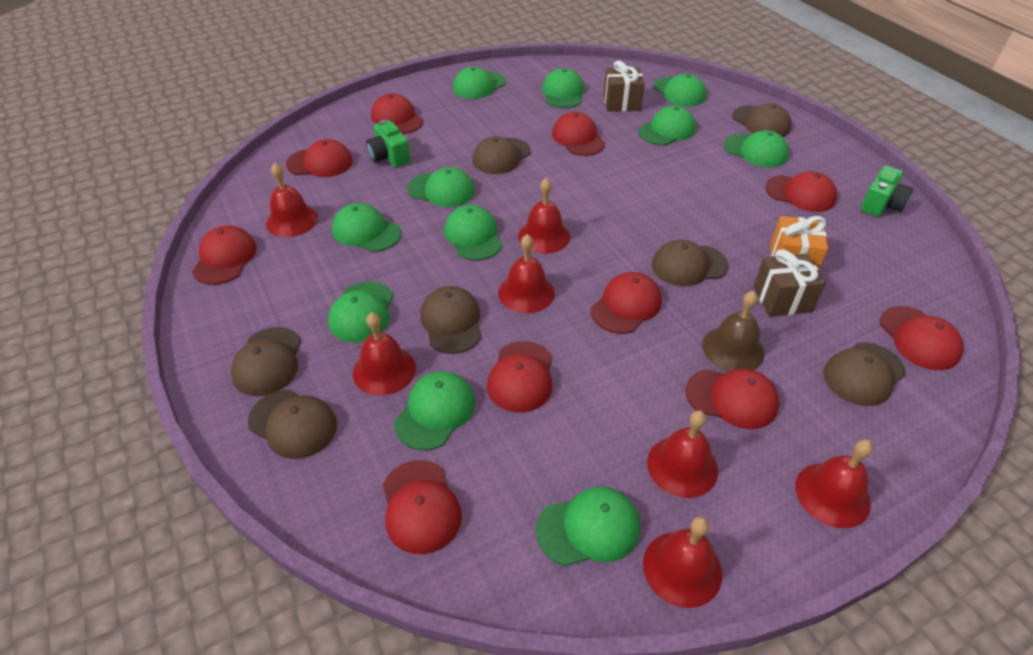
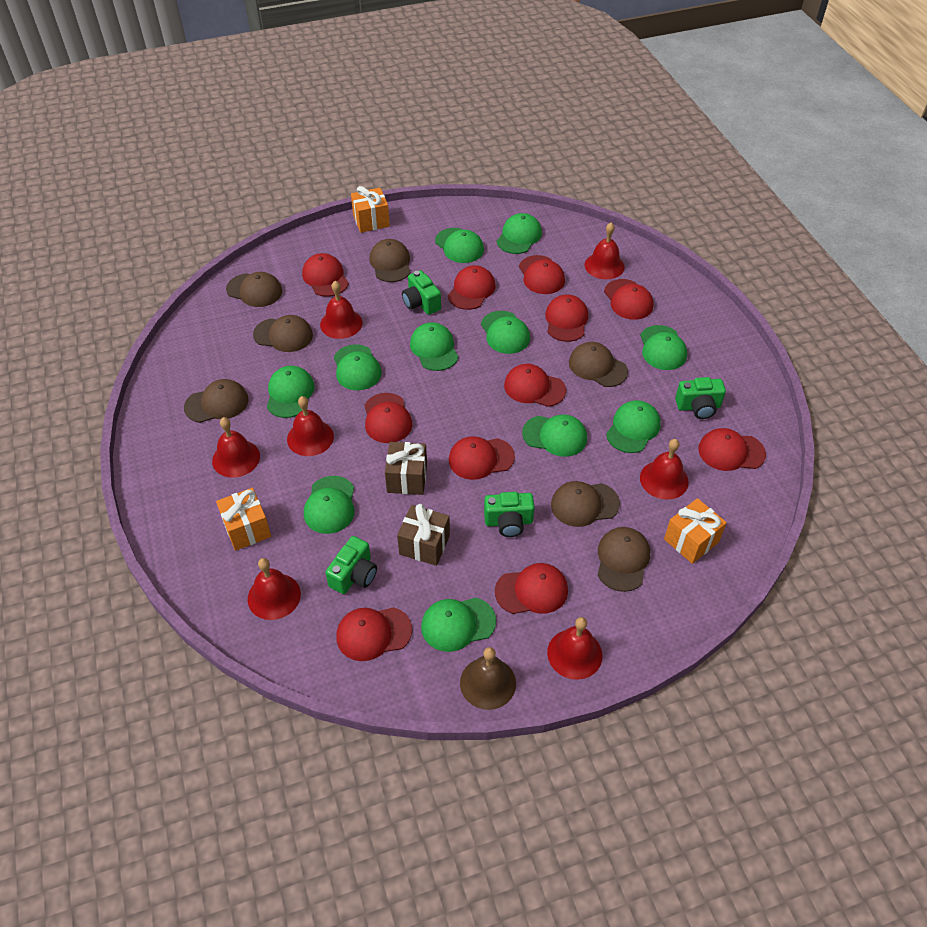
green camera: 2 -> 4
orange gift: 1 -> 3
red cap: 10 -> 11

